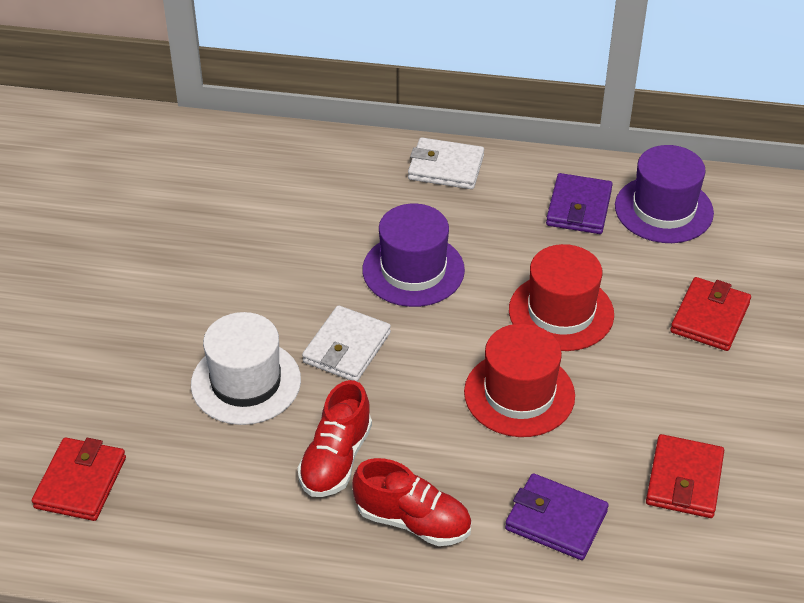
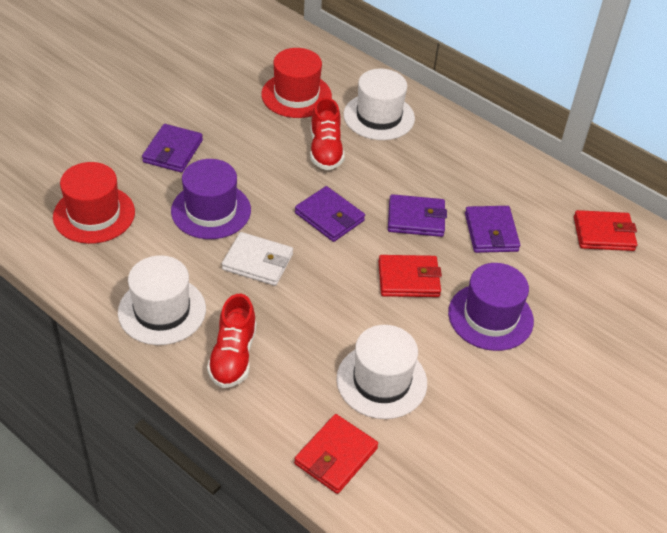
purple wallet: 2 -> 4
white hat: 1 -> 3
white wallet: 2 -> 1

